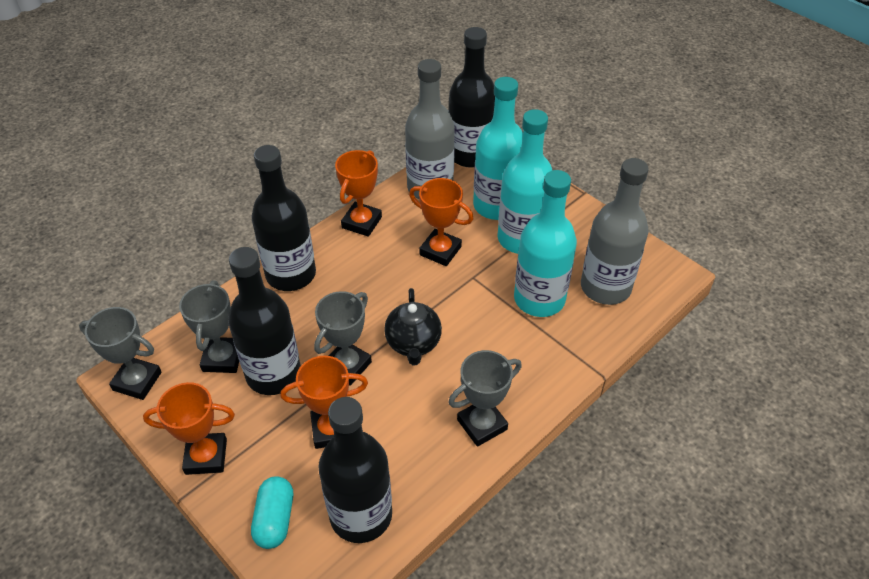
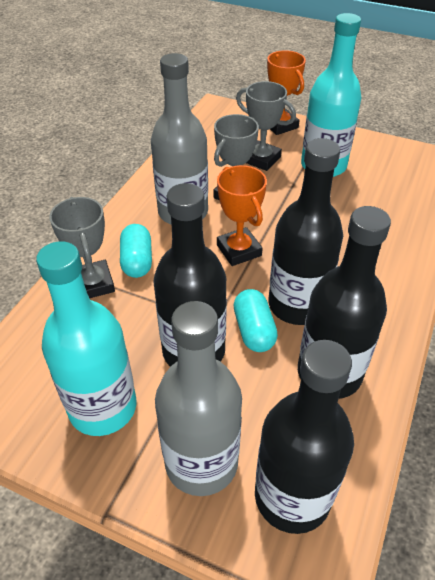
black teapot: 1 -> 0
grey trophy: 4 -> 3
orange trophy: 4 -> 2
turquoise bottle: 3 -> 2
turquoise capsule: 1 -> 2

